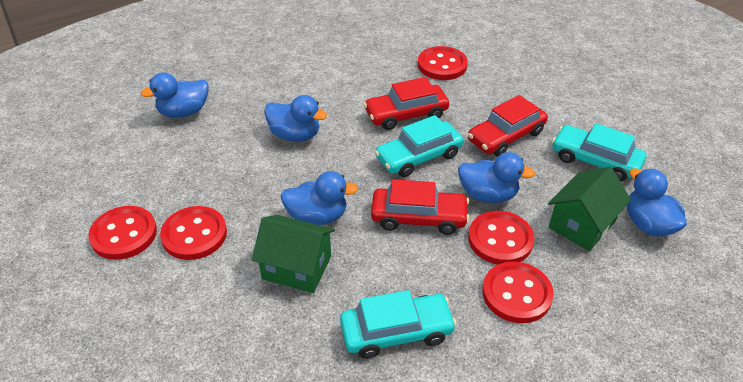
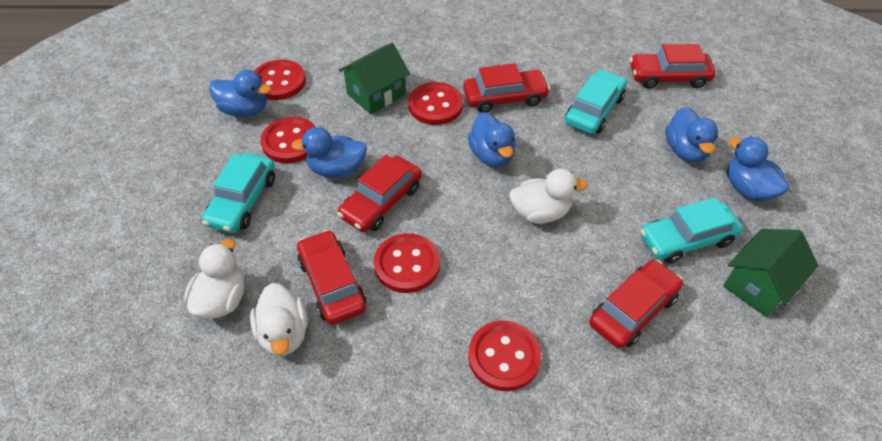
red car: 3 -> 5
white duck: 0 -> 3

